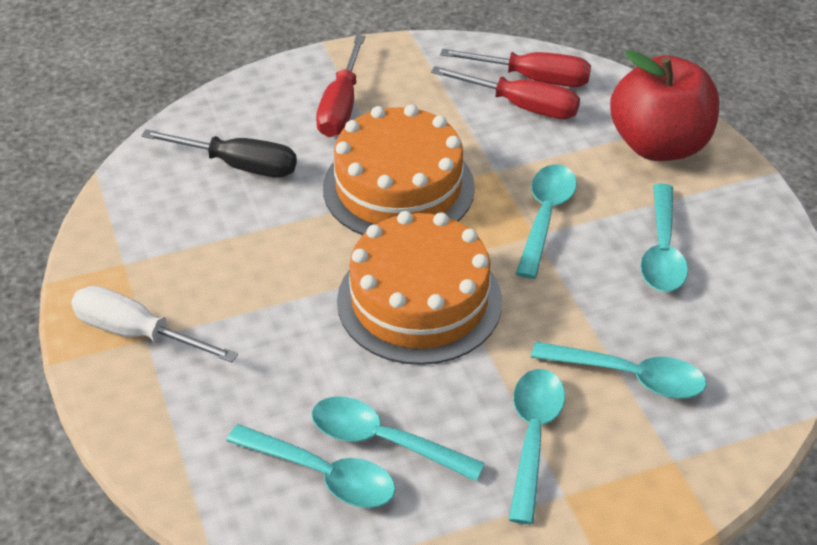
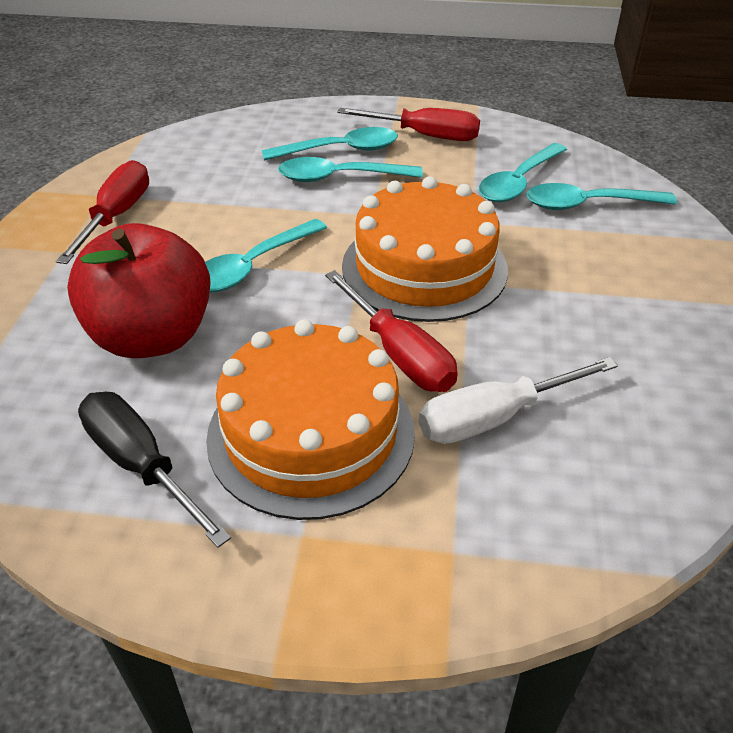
turquoise spoon: 6 -> 5

